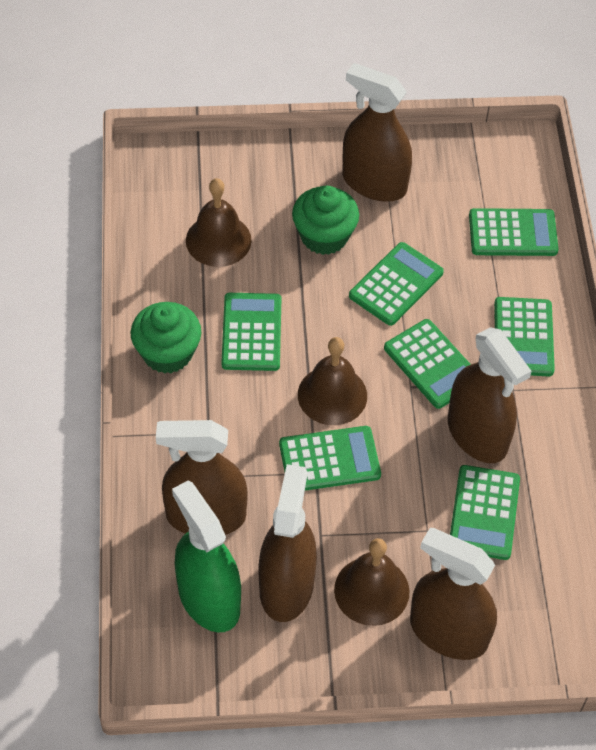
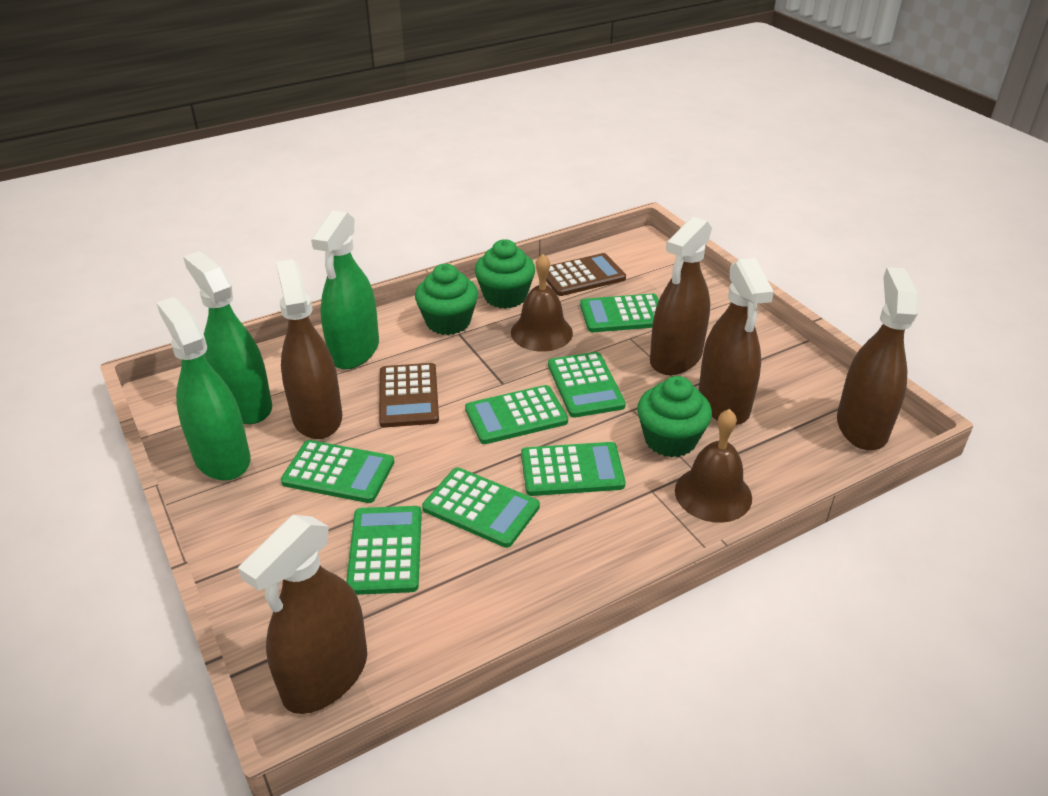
brown bell: 3 -> 2
brown calculator: 0 -> 2
green cupcake: 2 -> 3
green spray bottle: 1 -> 3

